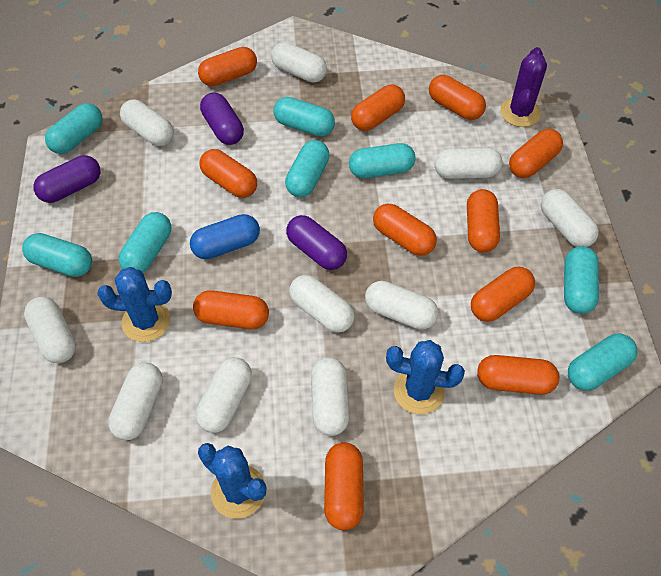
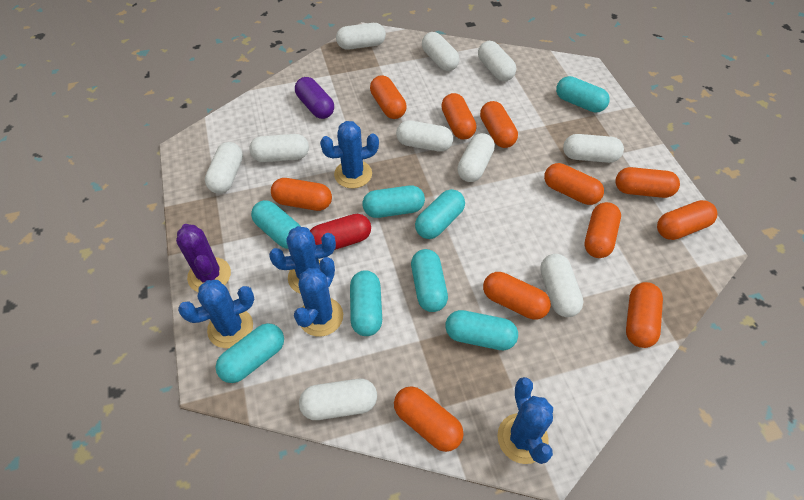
blue cactus: 3 -> 5
blue capsule: 1 -> 0
purple capsule: 3 -> 1
red capsule: 0 -> 1

